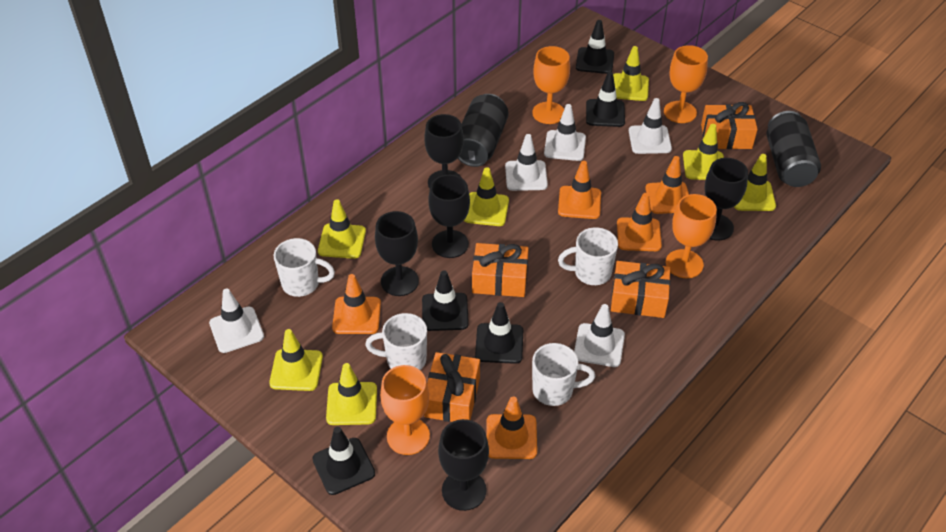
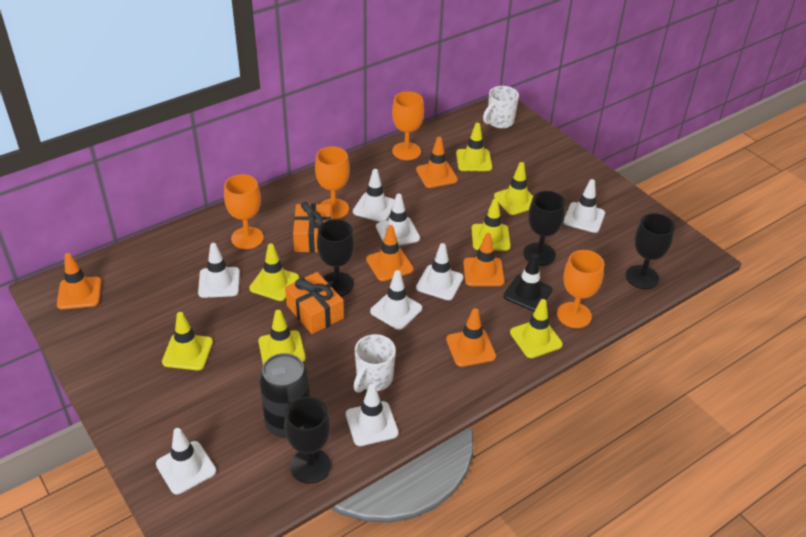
black can: 2 -> 1
black goblet: 5 -> 4
black traffic cone: 5 -> 1
orange gift: 4 -> 2
white mug: 4 -> 2
white traffic cone: 5 -> 8

